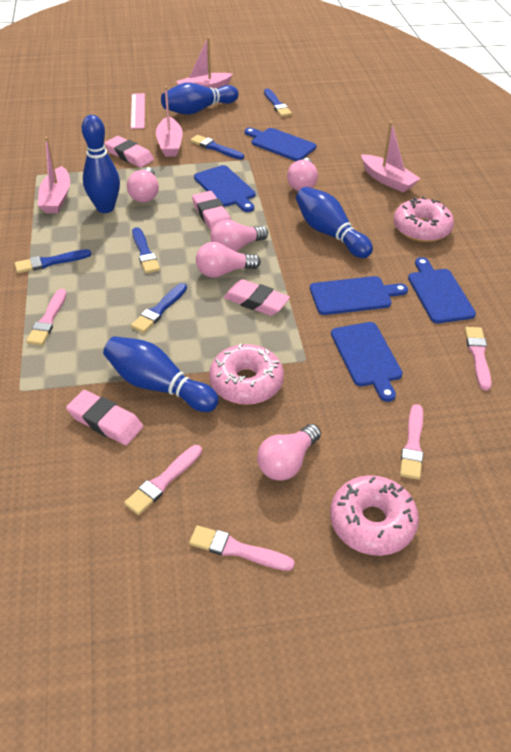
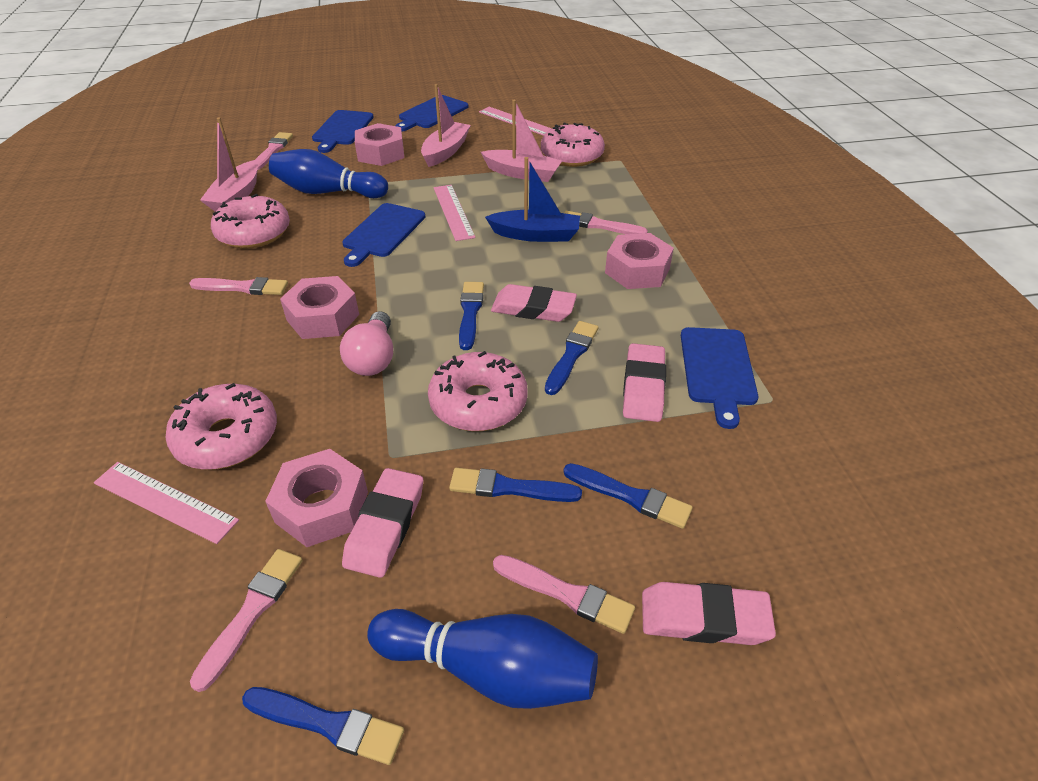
blue boat: 0 -> 1
blue bowling pin: 4 -> 2
blue cutting board: 5 -> 4
pink boat: 4 -> 3
pink donut: 3 -> 4
pink light bulb: 5 -> 1
pink nut: 0 -> 4
pink ruler: 1 -> 3

